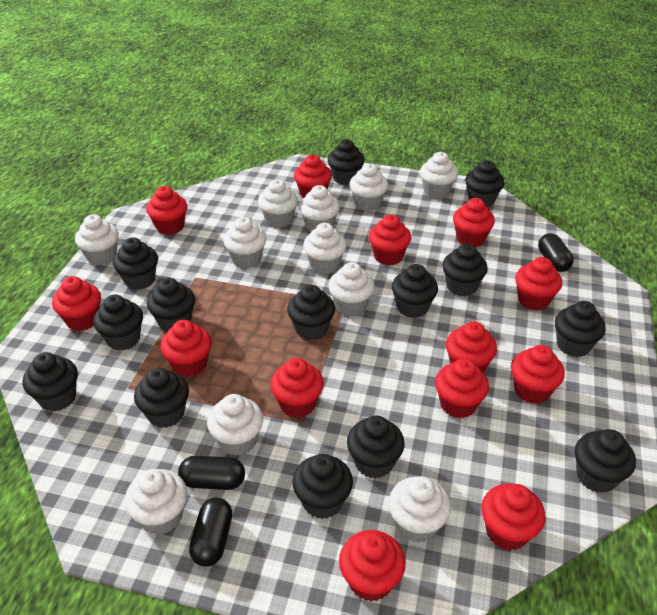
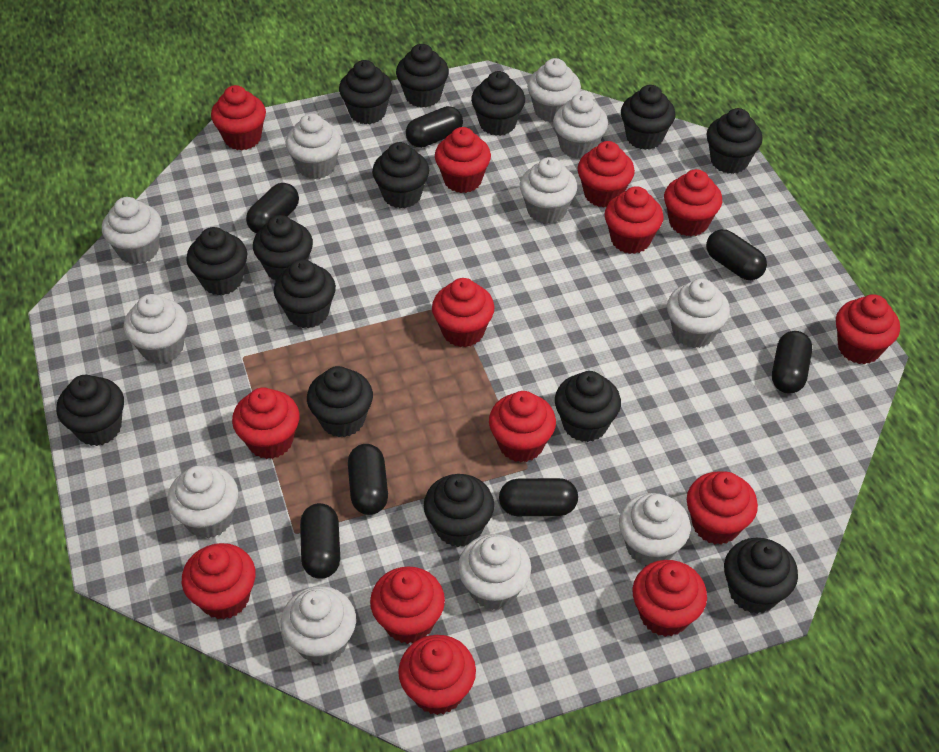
black capsule: 3 -> 7
red cupcake: 13 -> 14

